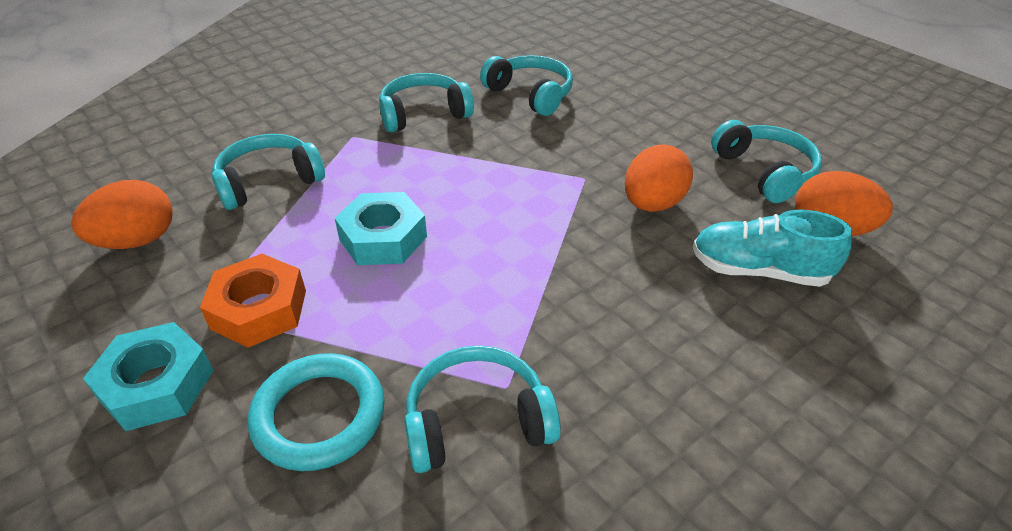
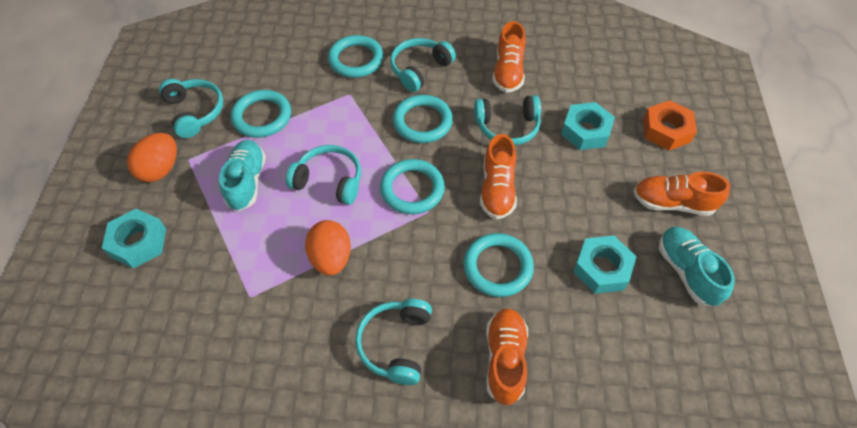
orange egg: 3 -> 2
orange shoe: 0 -> 4
turquoise nut: 2 -> 3
turquoise ring: 1 -> 5
turquoise shoe: 1 -> 2

